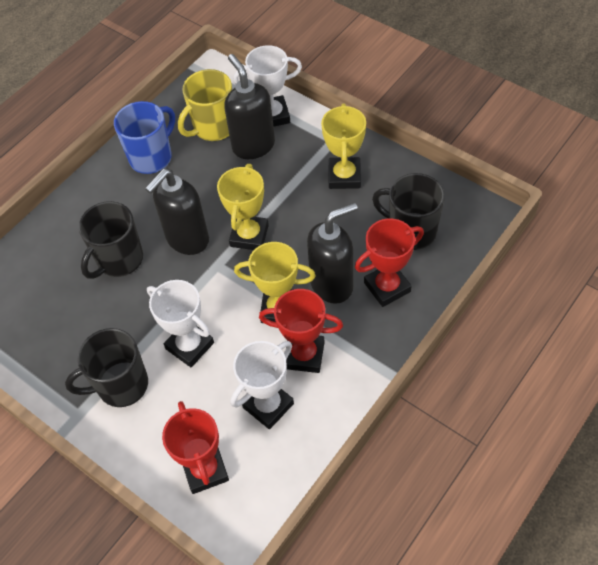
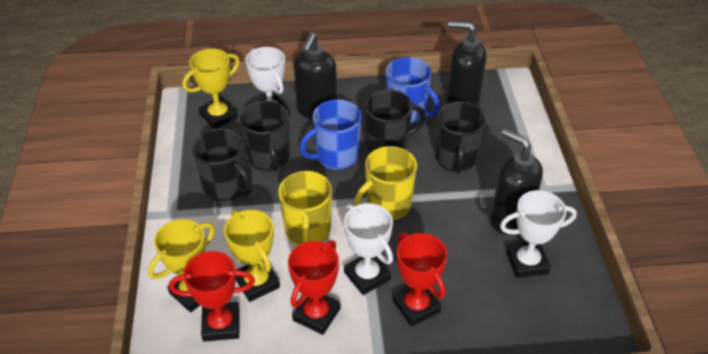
black mug: 3 -> 4
blue mug: 1 -> 2
yellow mug: 1 -> 2

